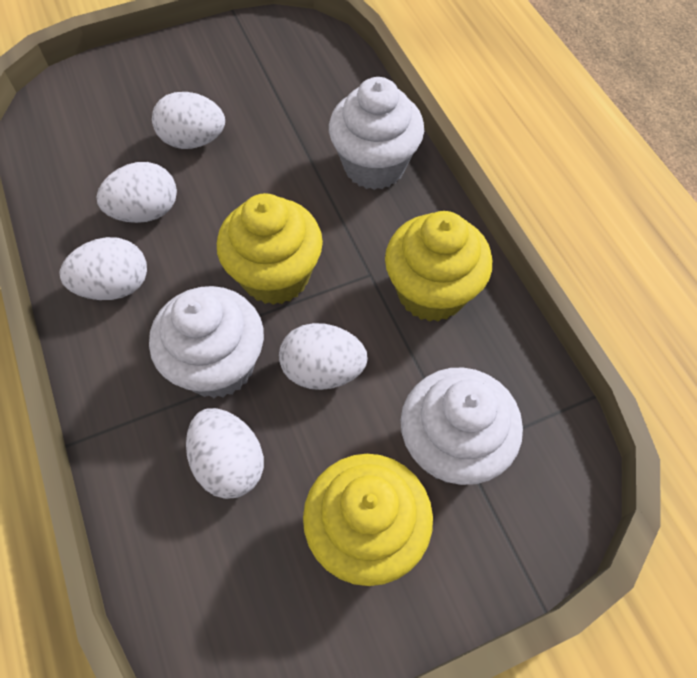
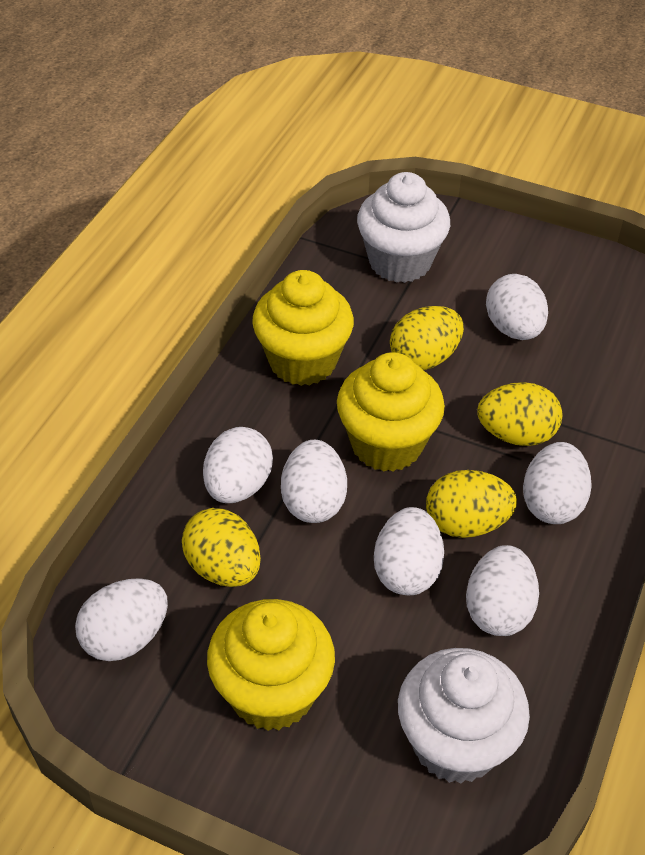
white cupcake: 3 -> 2
white egg: 5 -> 7
yellow egg: 0 -> 4

